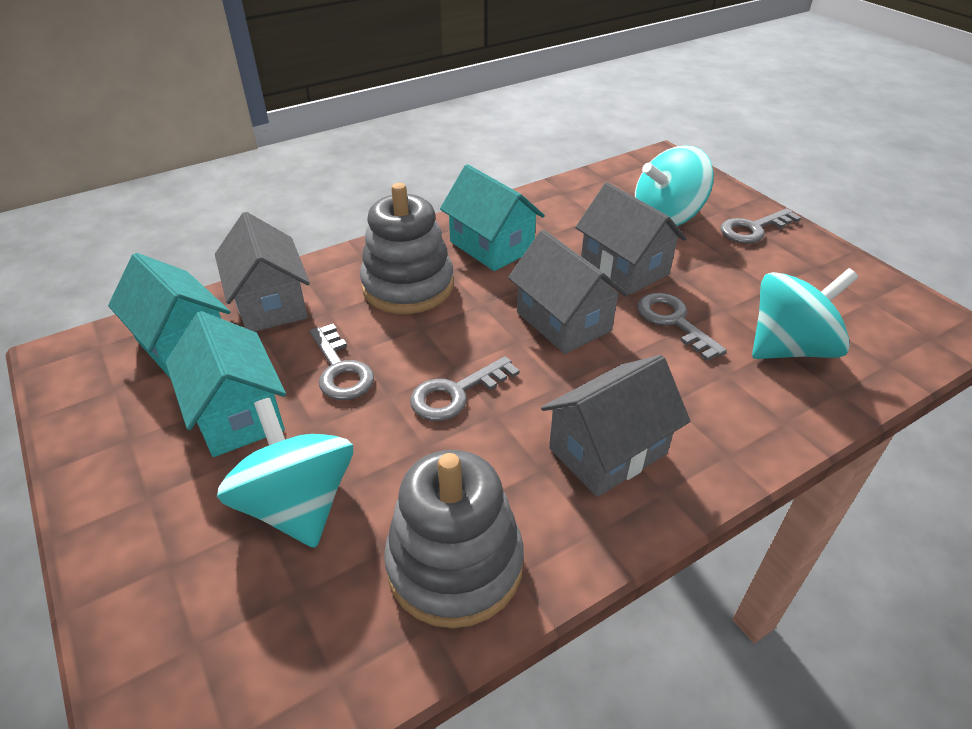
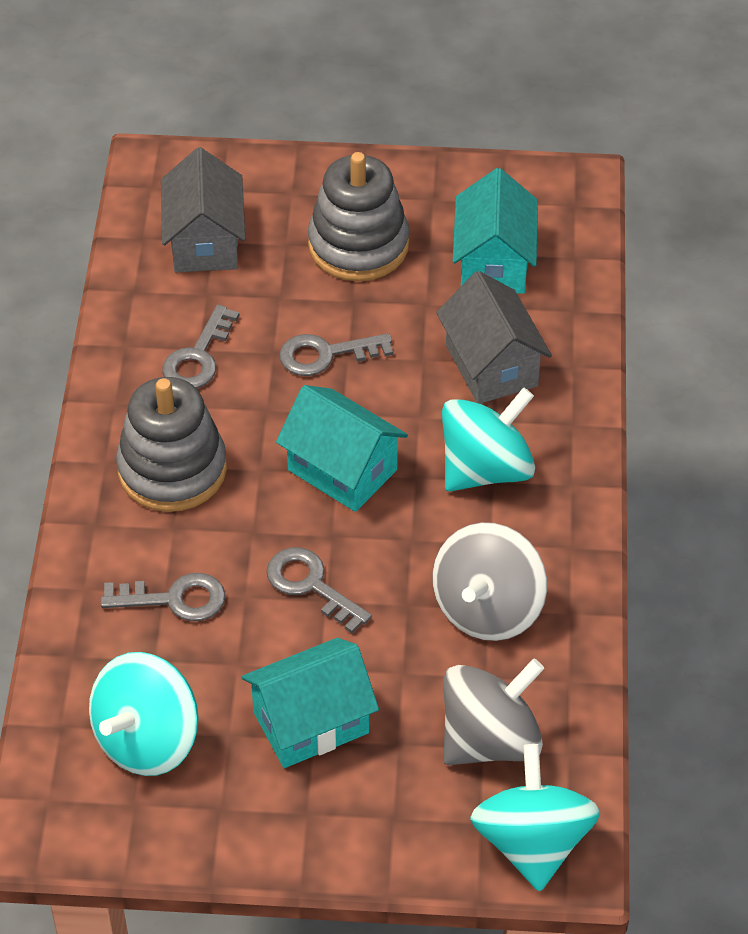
grey house: 4 -> 2
grey spinning top: 0 -> 2

